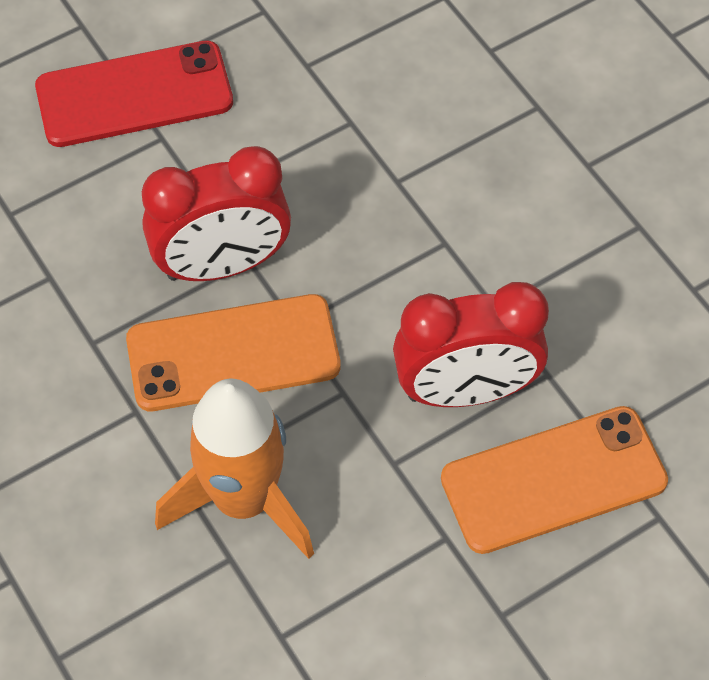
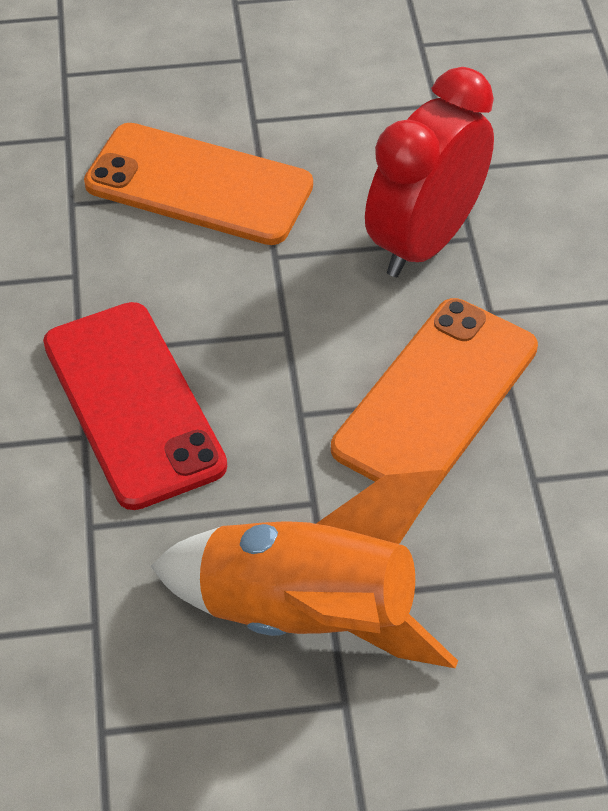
red clock: 2 -> 1

